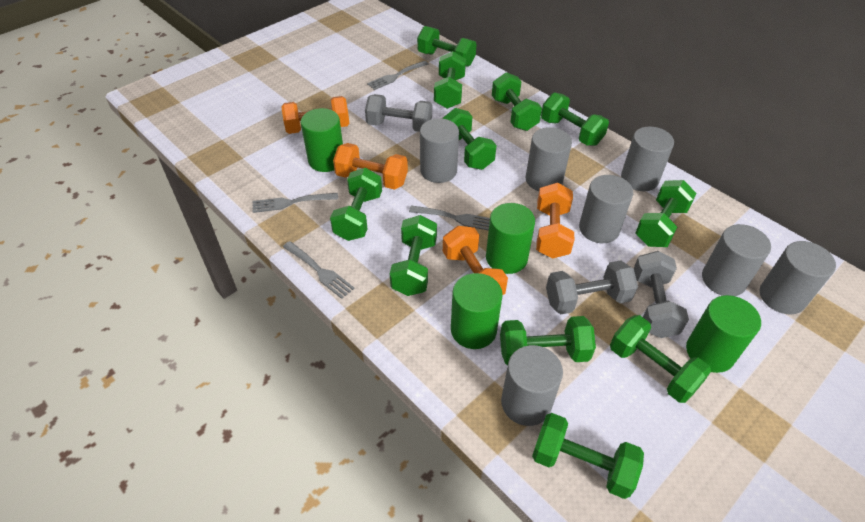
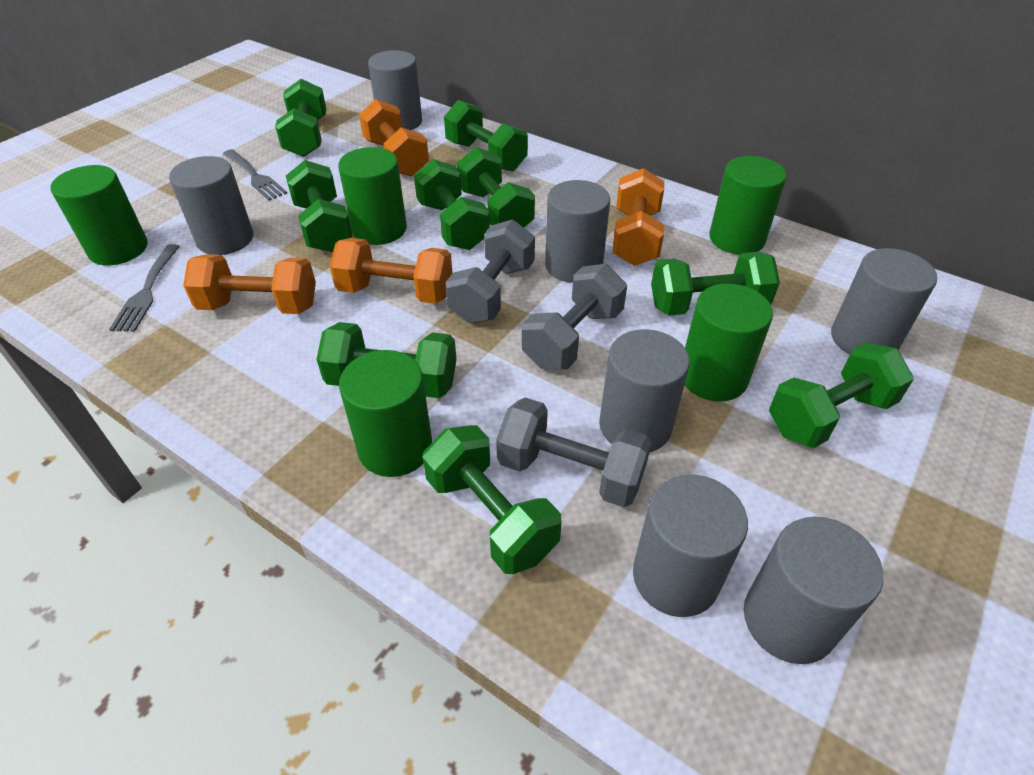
green cylinder: 4 -> 5
green dumbbell: 11 -> 9
grey fork: 4 -> 2

